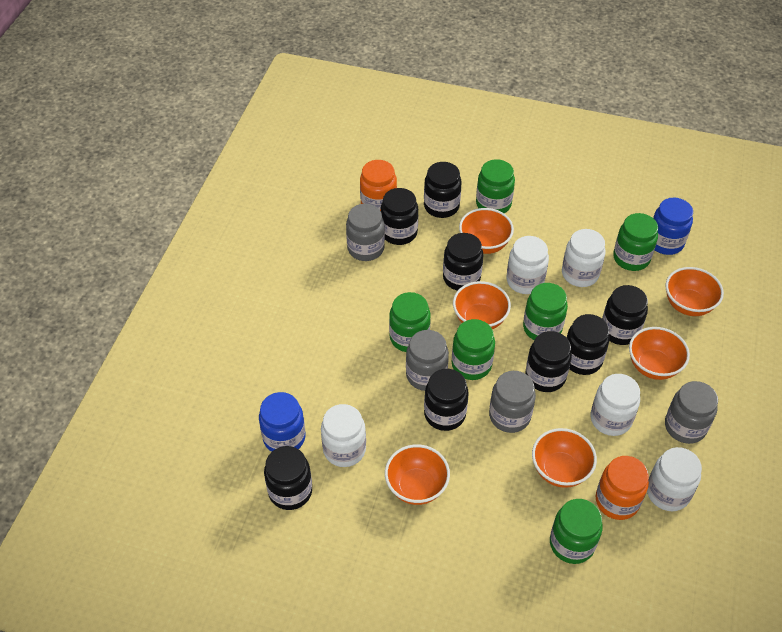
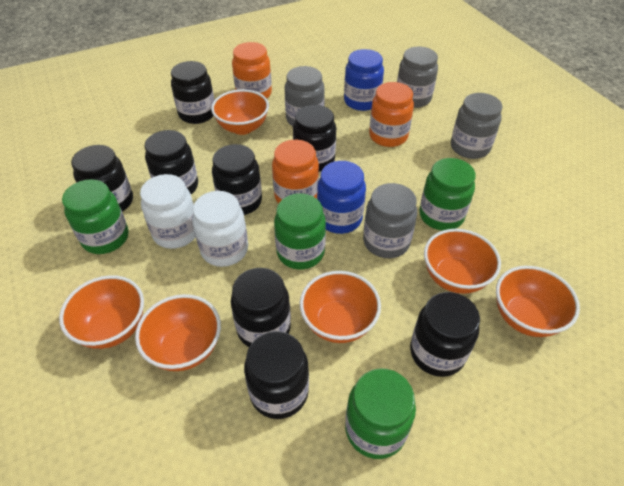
green jar: 6 -> 4
orange jar: 2 -> 3
white jar: 5 -> 2

